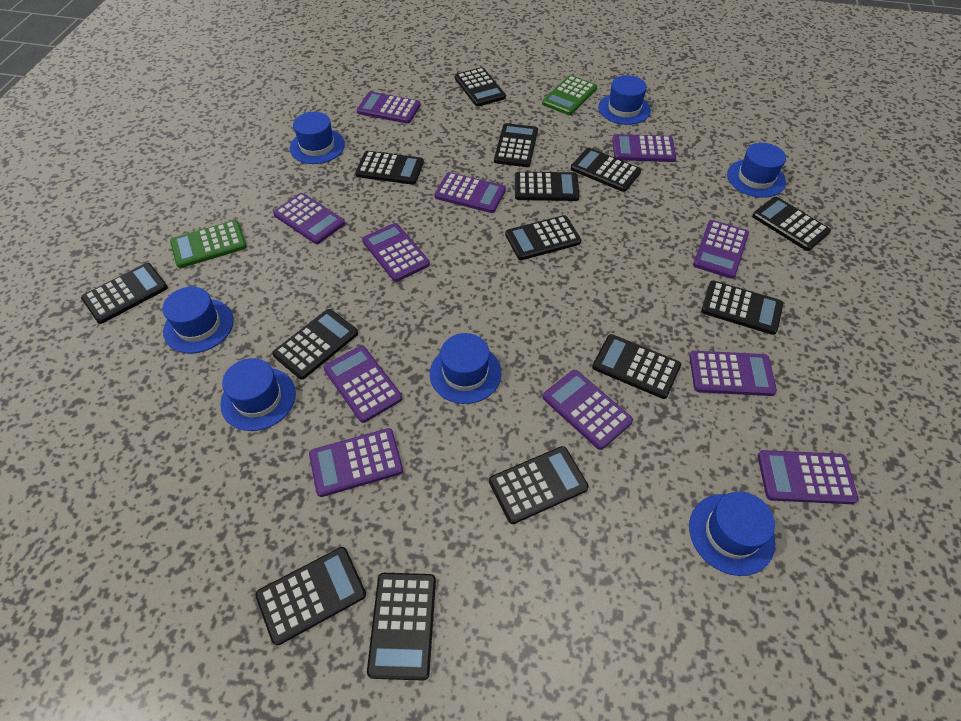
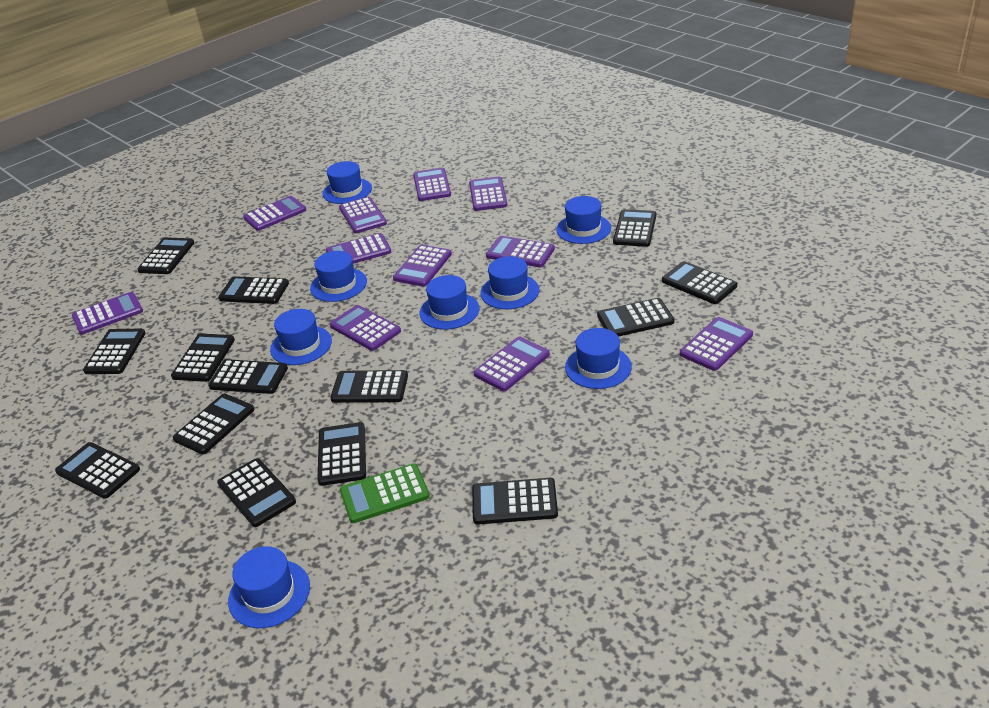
blue hat: 7 -> 8
green calculator: 2 -> 1

